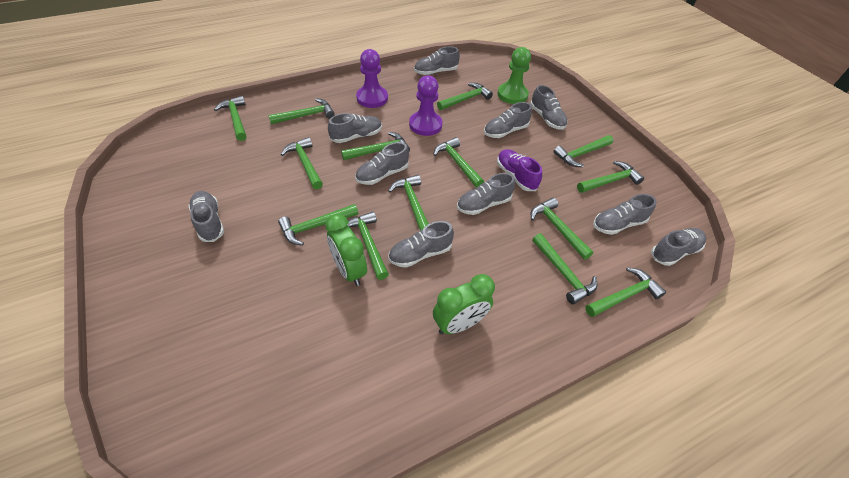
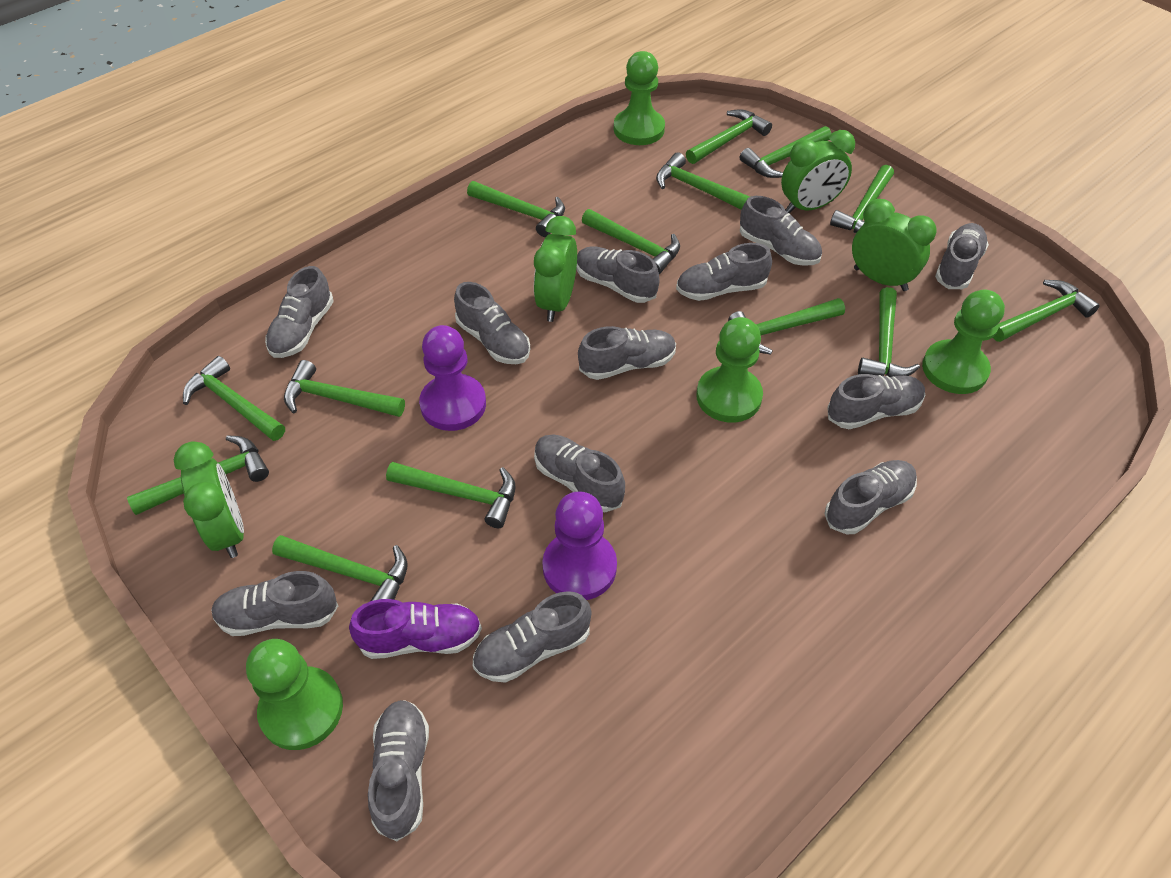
green clock: 2 -> 4
green pawn: 1 -> 4
grey shoe: 10 -> 13

